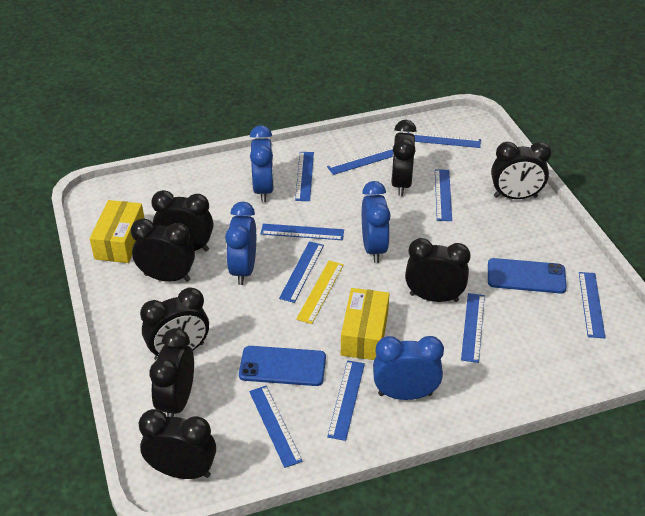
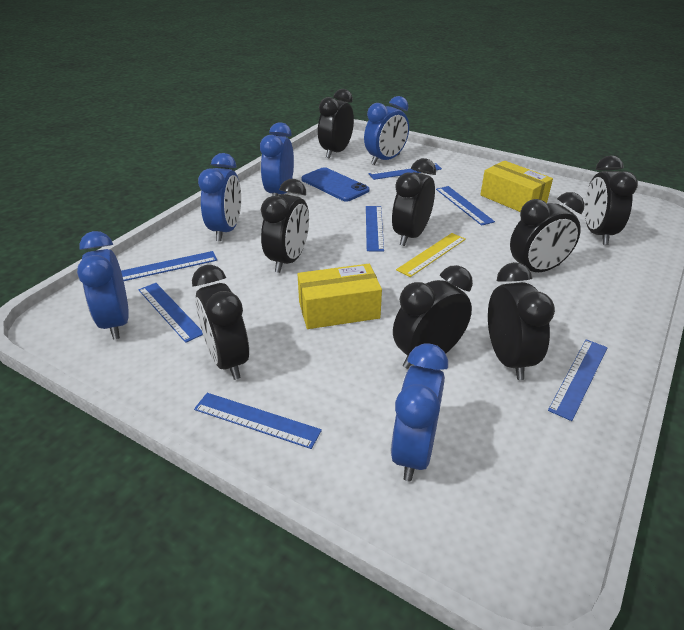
blue clock: 4 -> 5
blue phone: 2 -> 1
blue ruler: 10 -> 7

